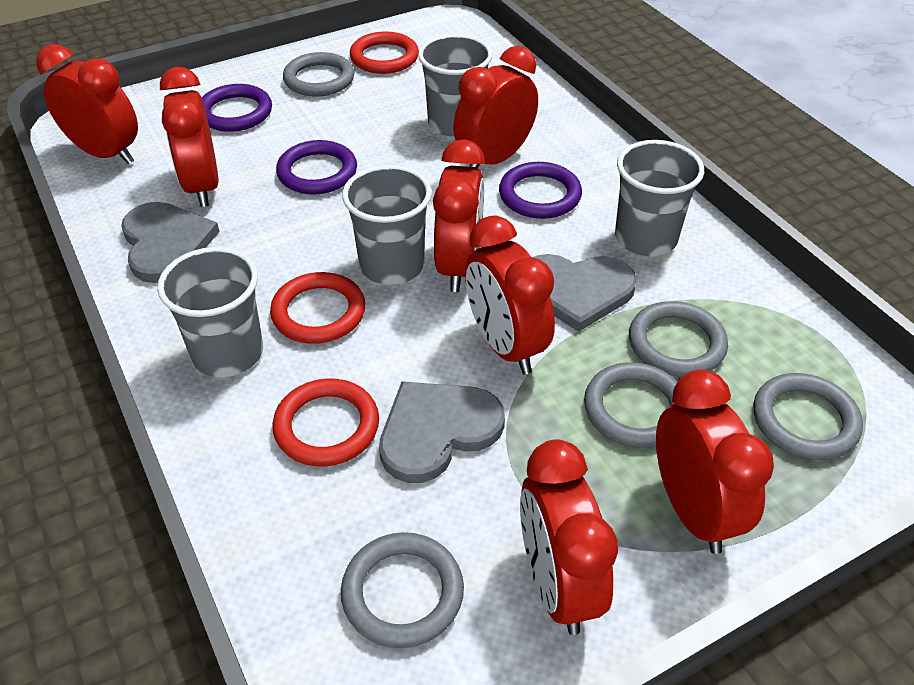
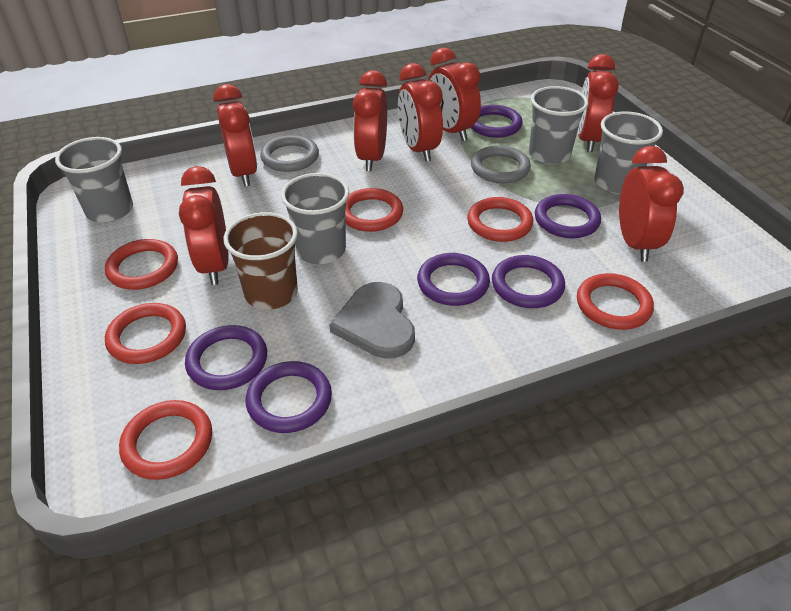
brown cup: 0 -> 1
grey heart: 3 -> 1
grey ring: 5 -> 2
purple ring: 3 -> 6
red ring: 3 -> 6

